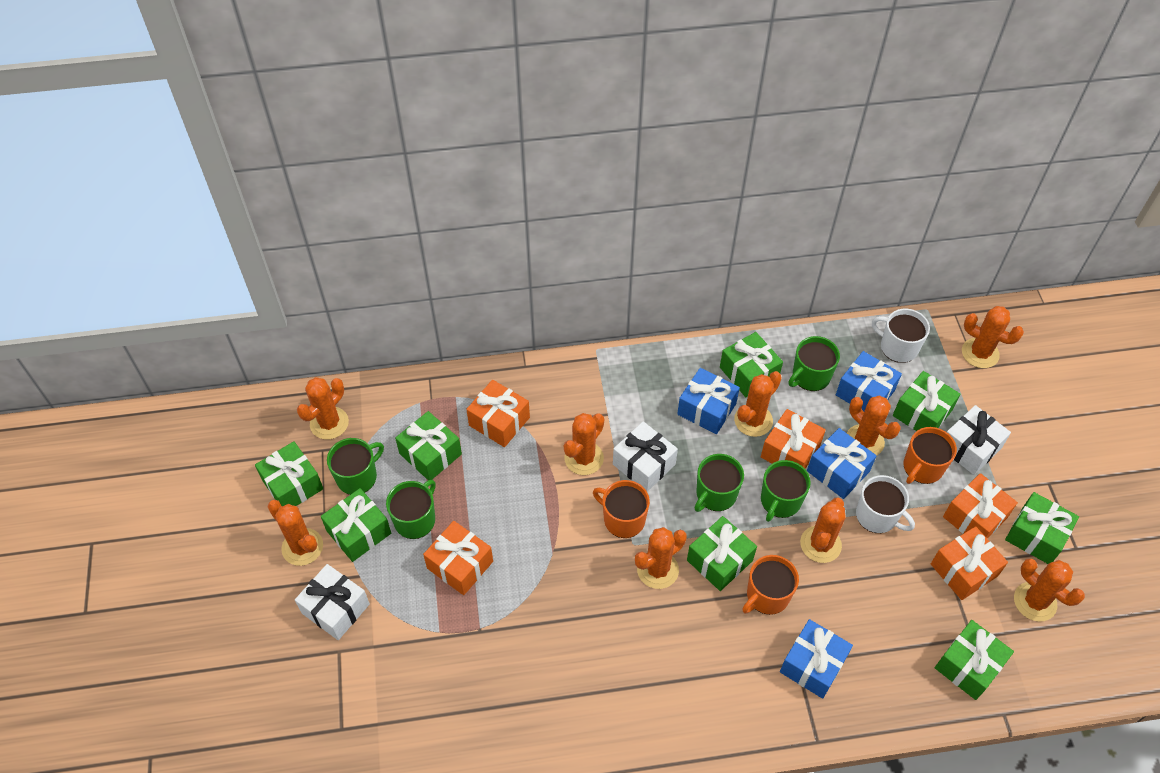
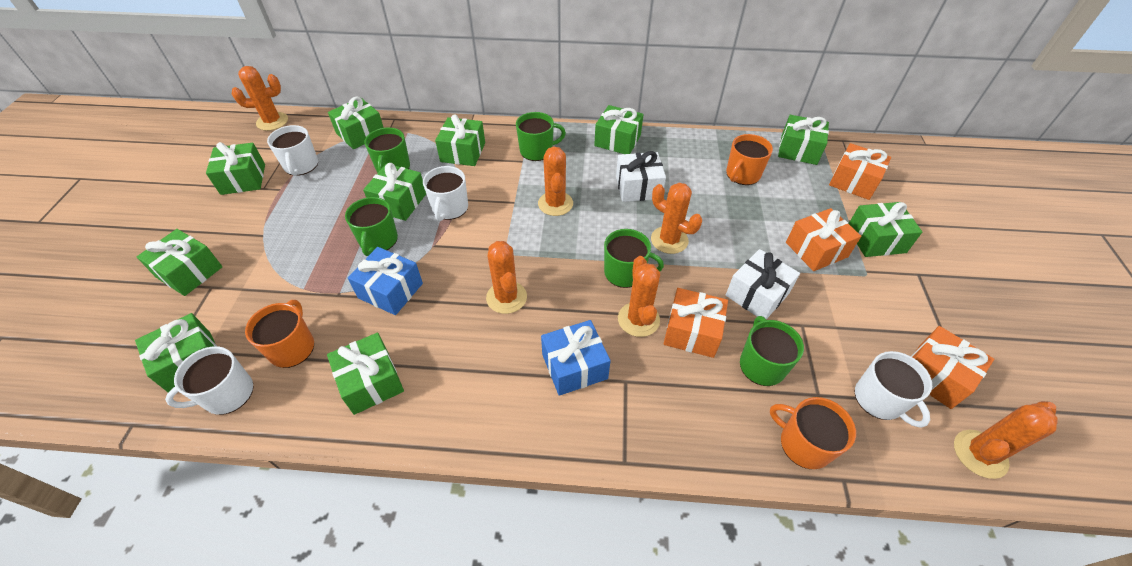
blue gift: 4 -> 2
green gift: 8 -> 10
orange cactus: 9 -> 6
orange gift: 5 -> 4
white gift: 3 -> 2
white mug: 2 -> 4

